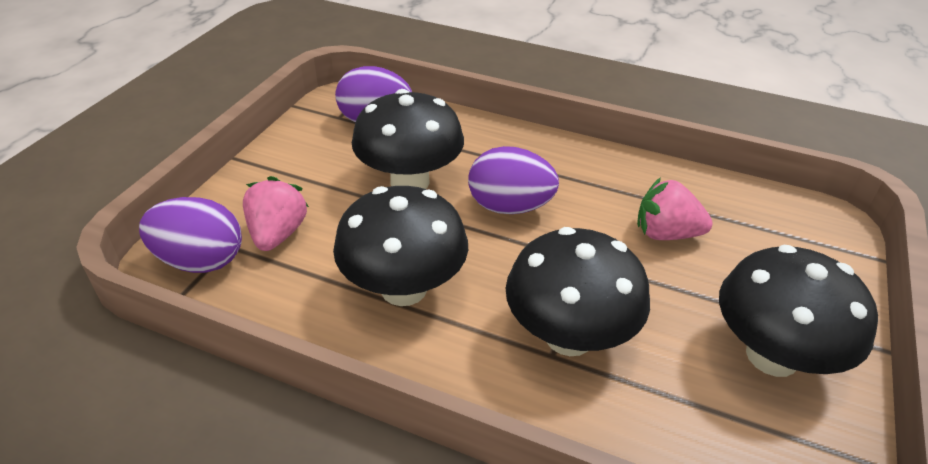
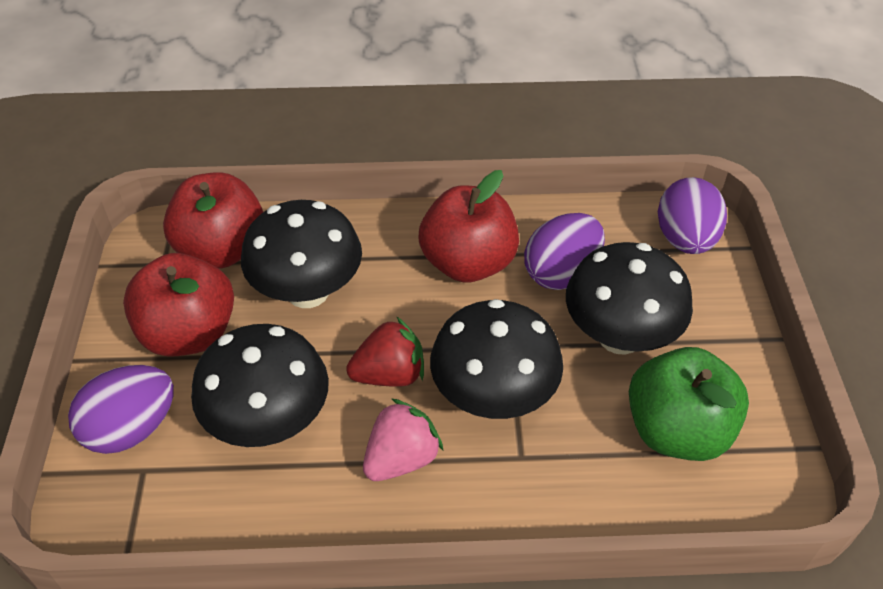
green apple: 0 -> 1
pink strawberry: 2 -> 1
red apple: 0 -> 3
red strawberry: 0 -> 1

